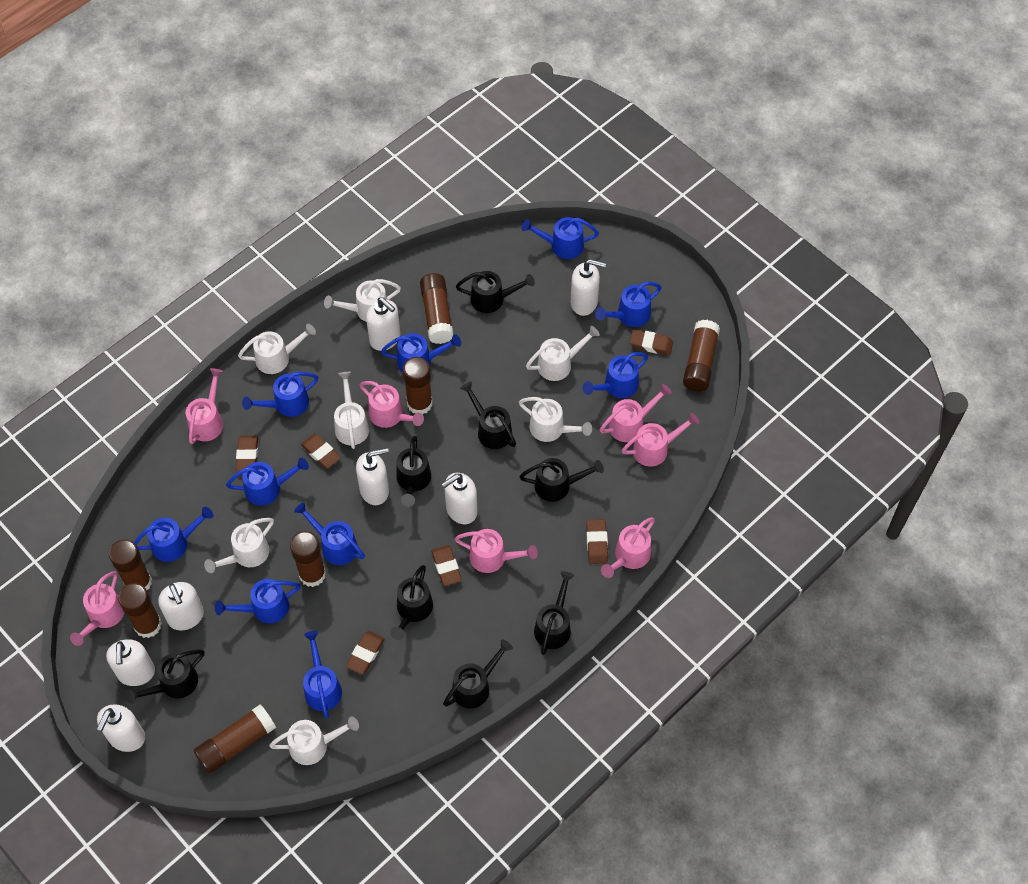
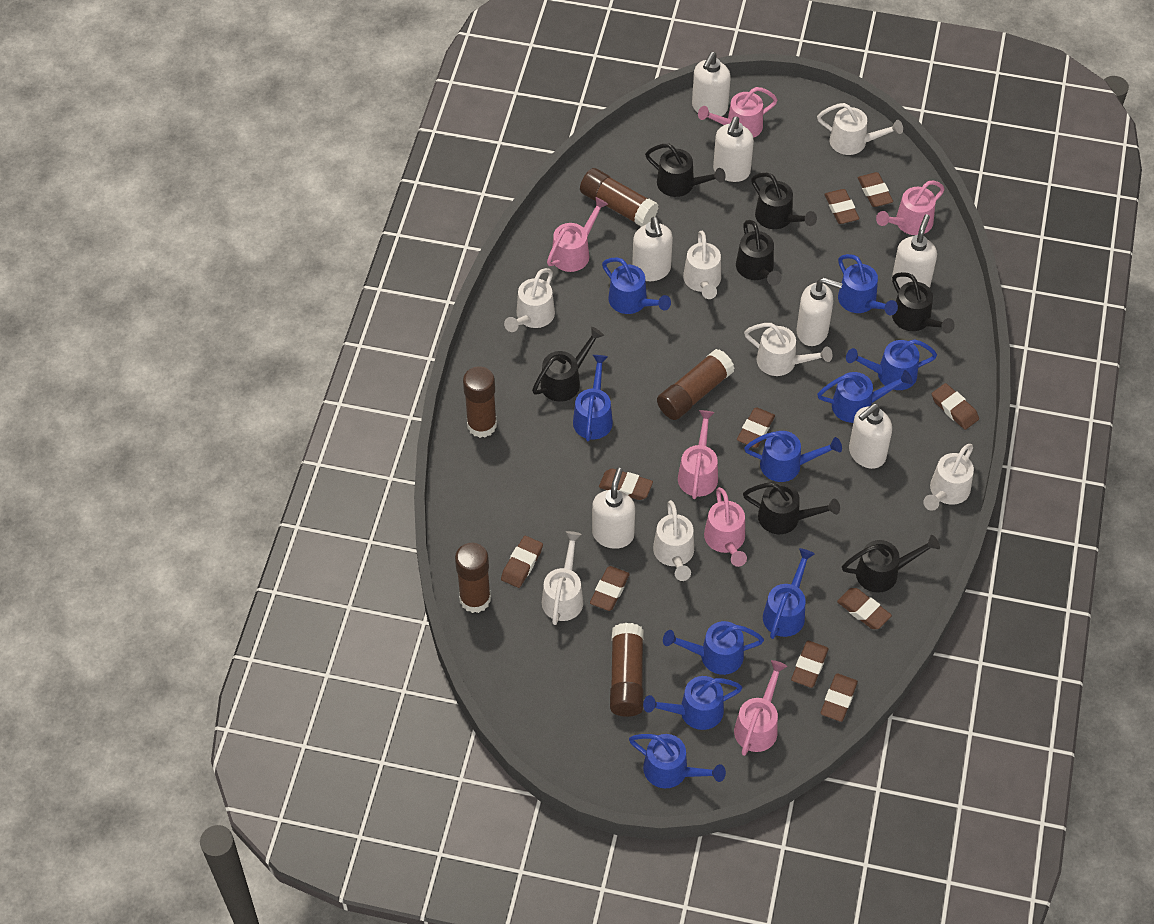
black watering can: 8 -> 7
brown eraser: 6 -> 10
brown glue stick: 7 -> 5
pink watering can: 7 -> 6

